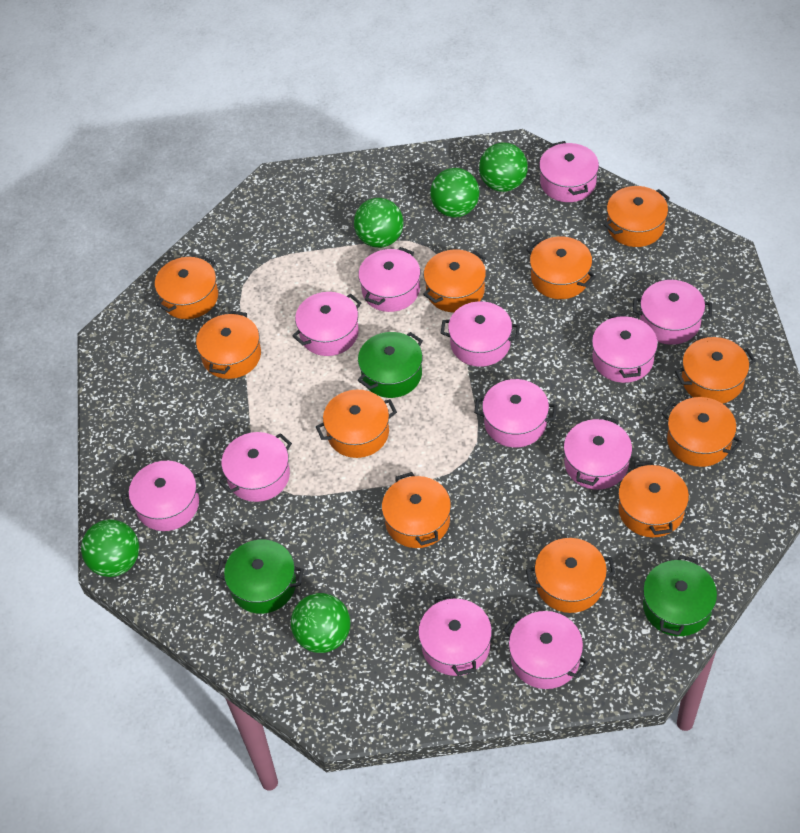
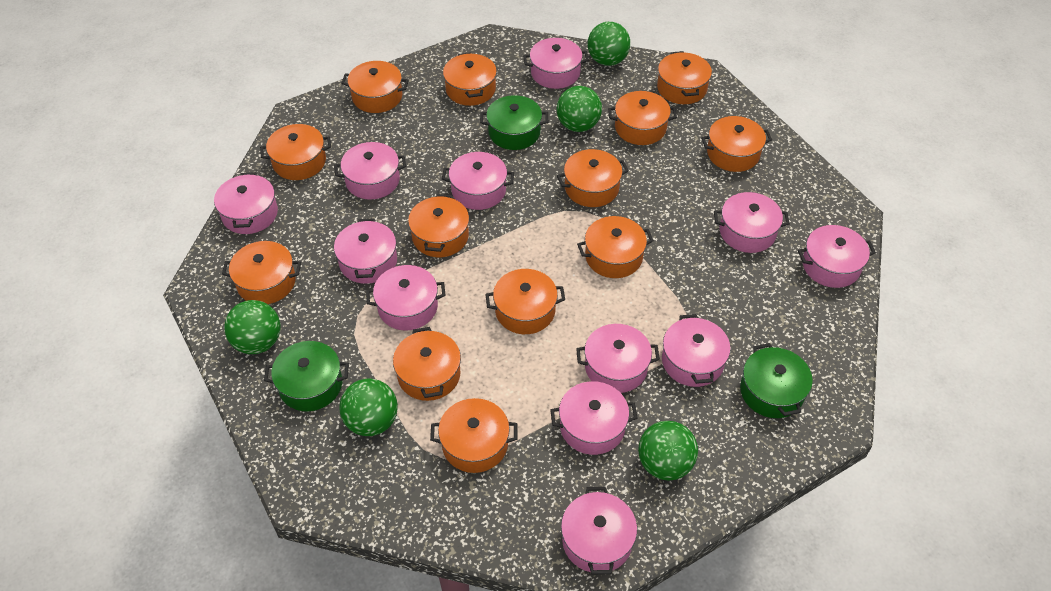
orange pot: 11 -> 13

